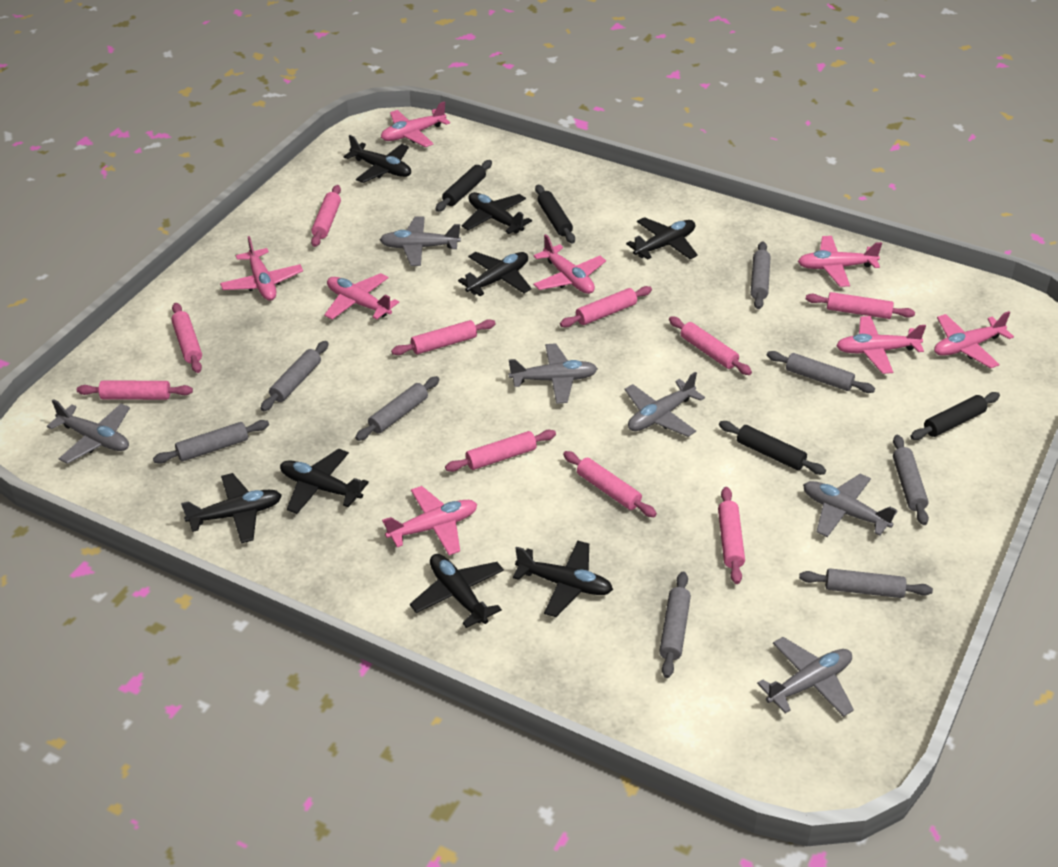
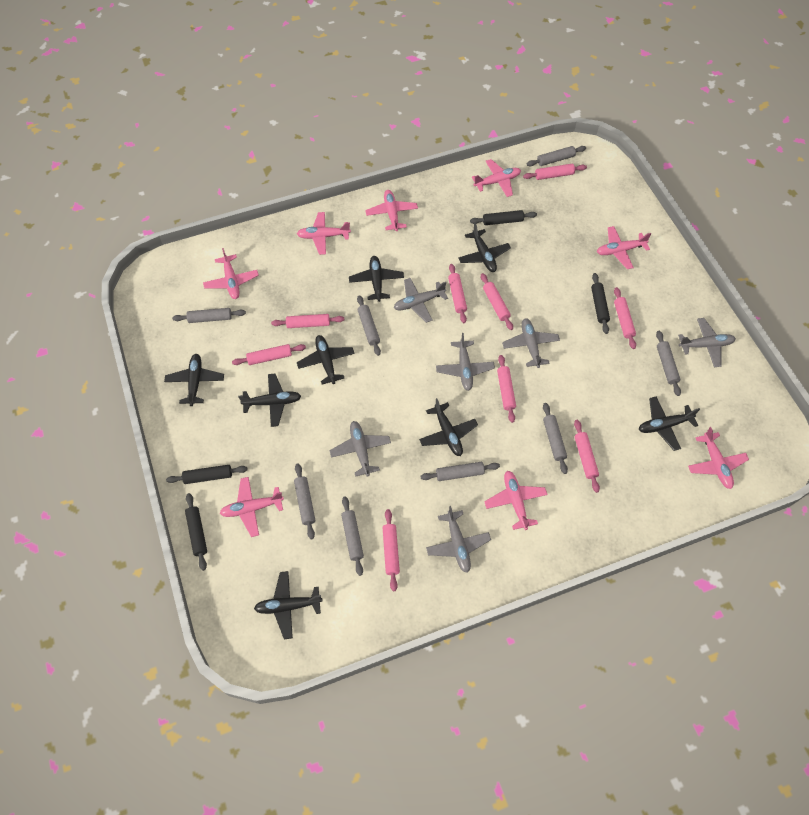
pink rolling pin: 10 -> 9

